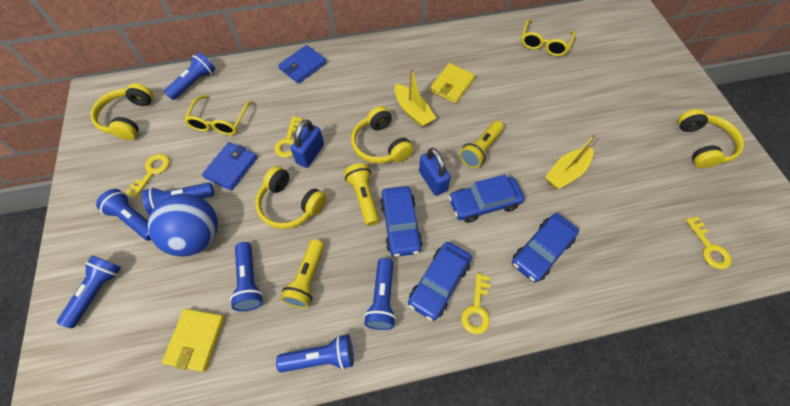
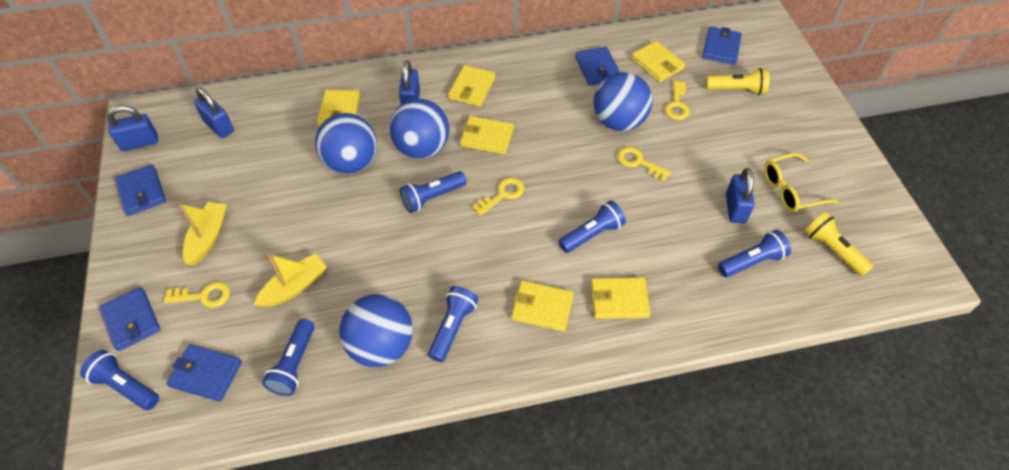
blue ball: 1 -> 4
blue car: 4 -> 0
blue flashlight: 7 -> 6
blue padlock: 2 -> 4
blue wallet: 2 -> 5
yellow flashlight: 3 -> 2
yellow glasses: 2 -> 1
yellow headphones: 4 -> 0
yellow wallet: 2 -> 6

